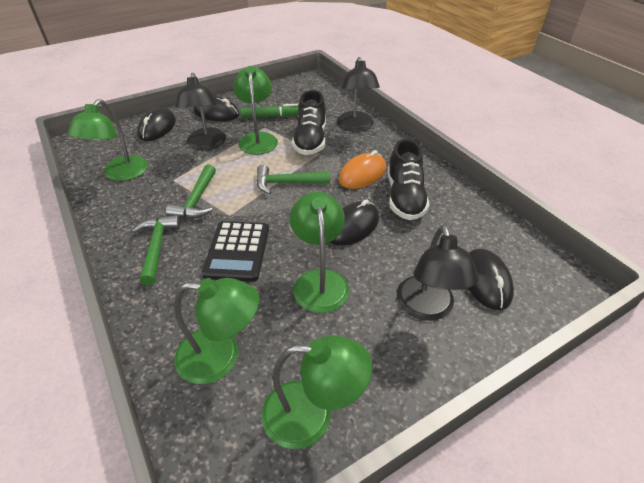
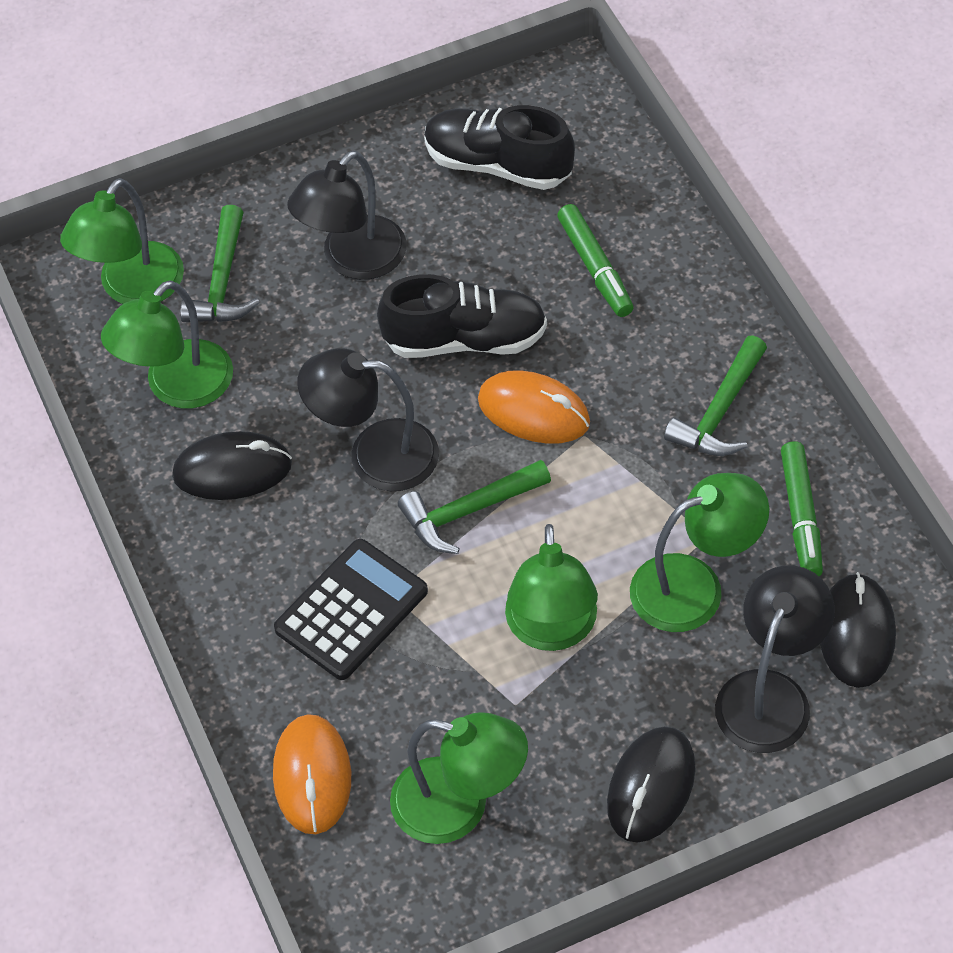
black mouse: 4 -> 3
green marker: 1 -> 2
orange mouse: 1 -> 2

